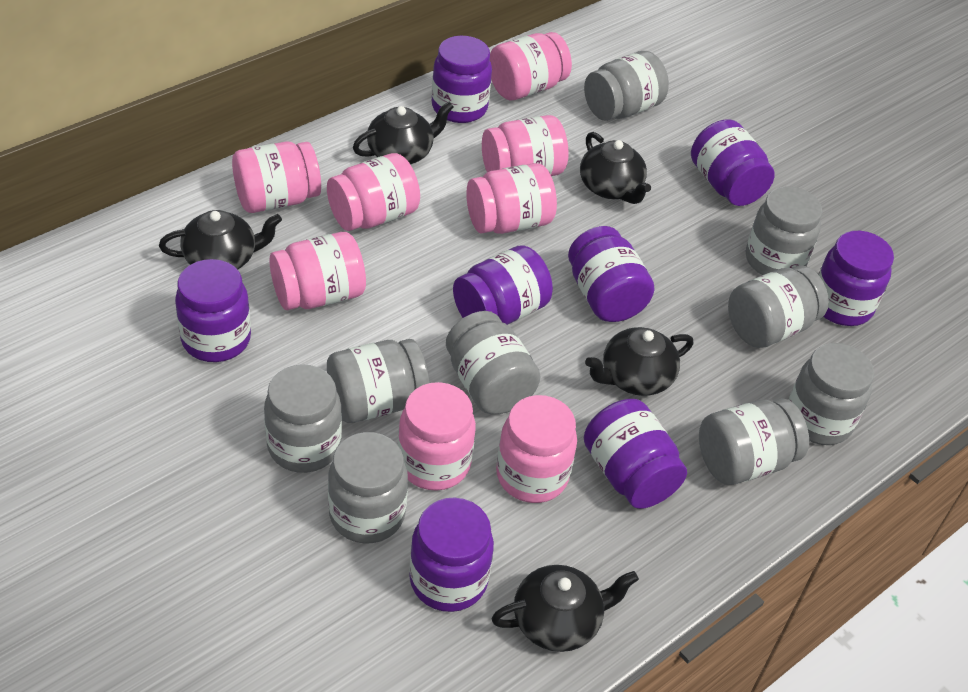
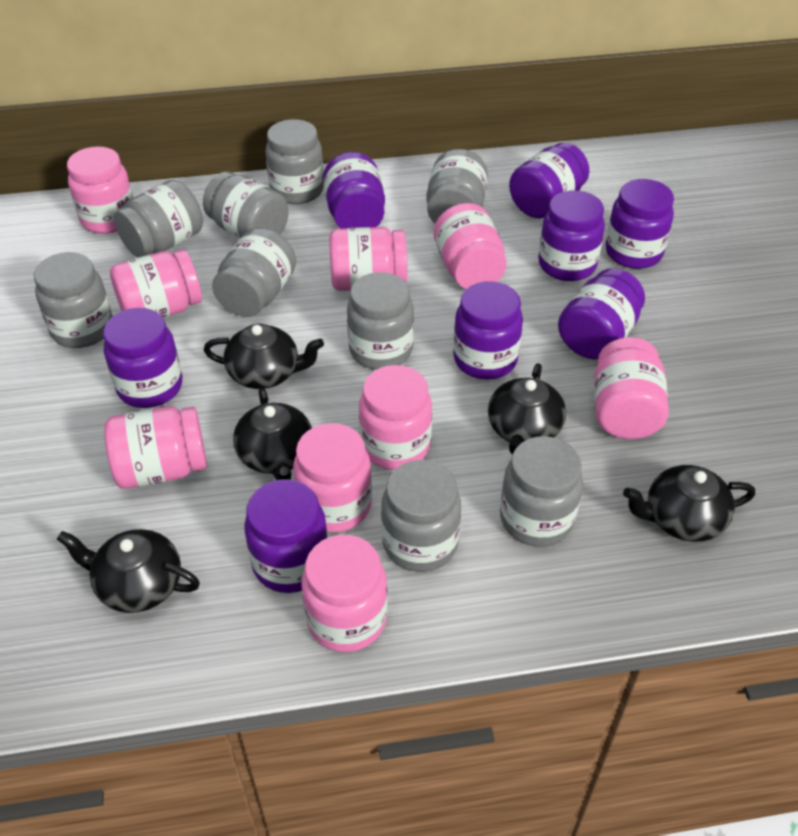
pink jar: 8 -> 9

